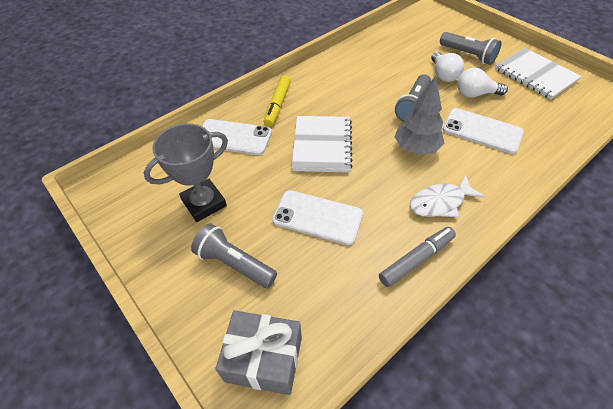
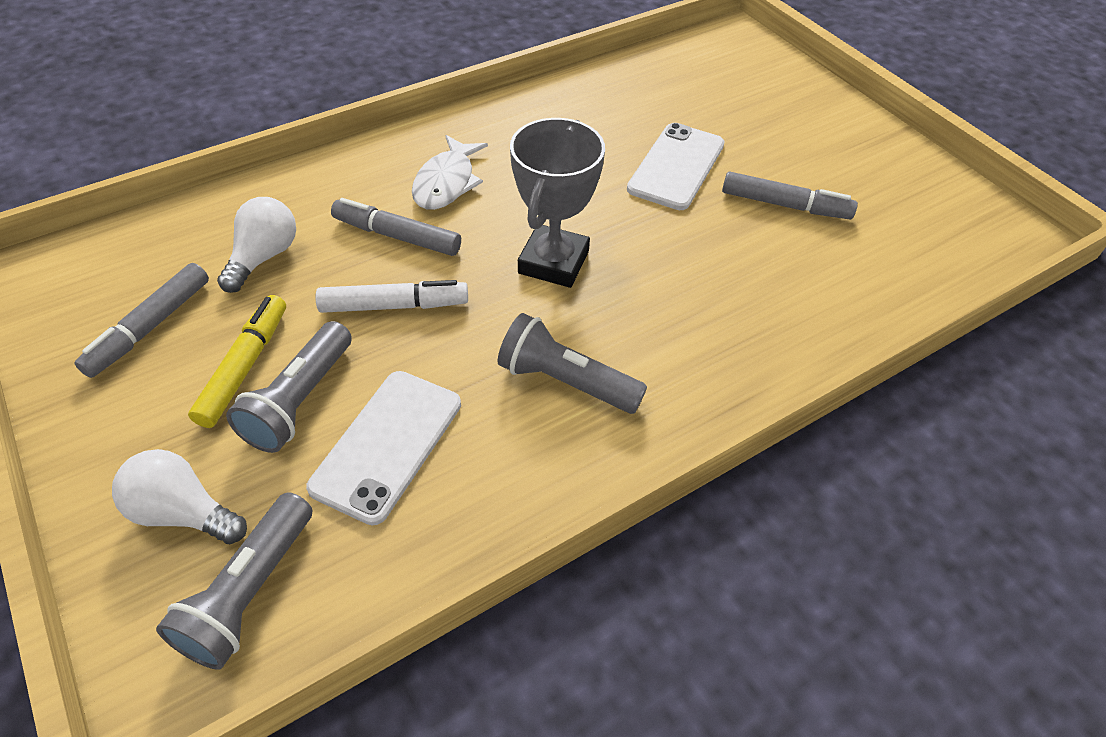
grey gift: 1 -> 0
grey marker: 1 -> 3
grey tree: 1 -> 0
white marker: 0 -> 1
white notebook: 2 -> 0
white phone: 3 -> 2

